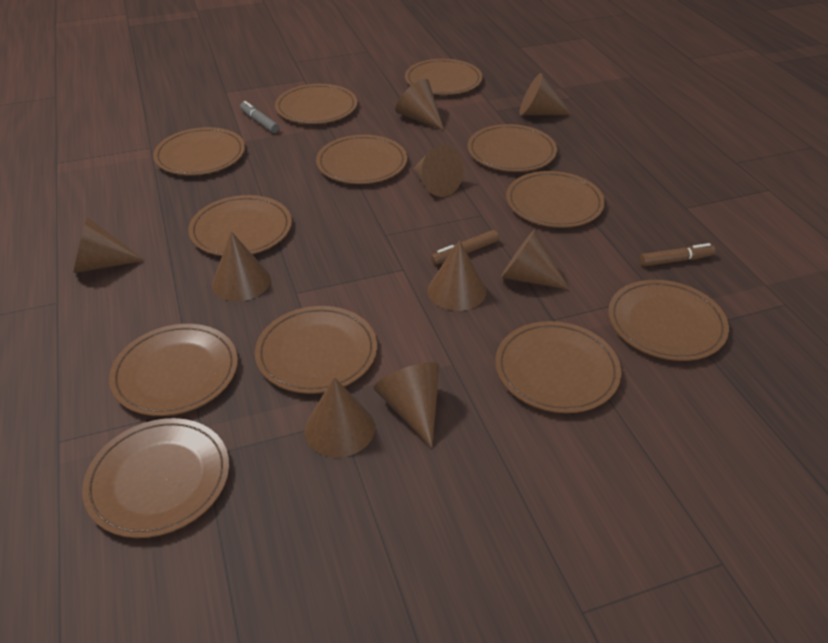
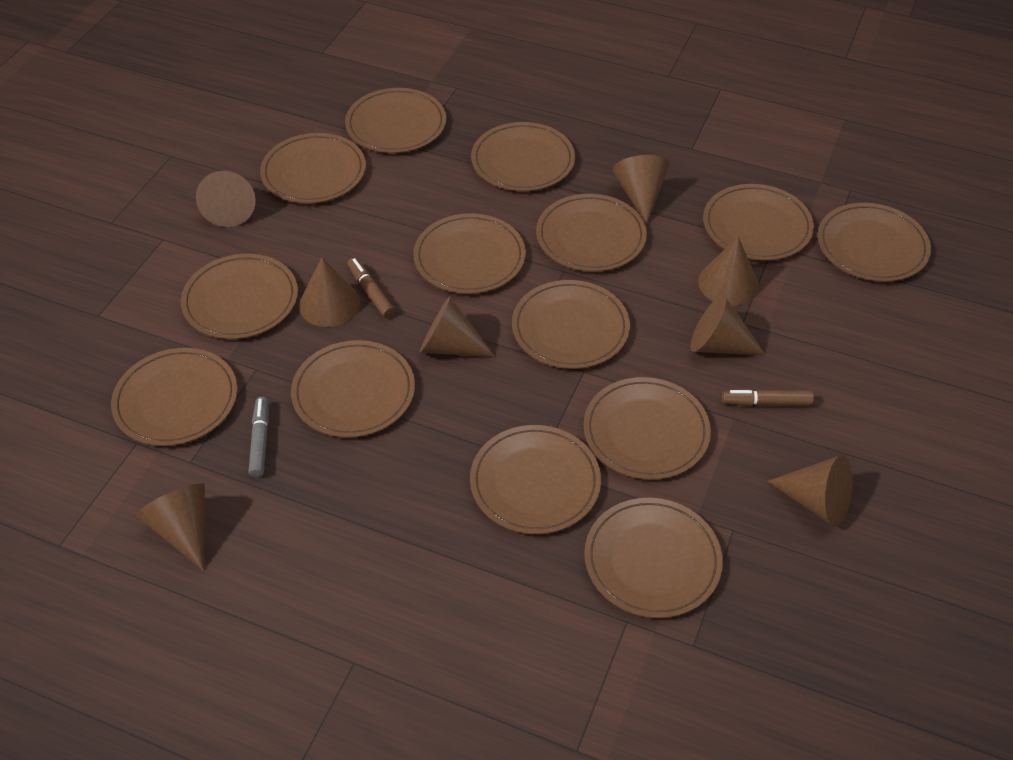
brown cone: 9 -> 8
brown plate: 12 -> 14

